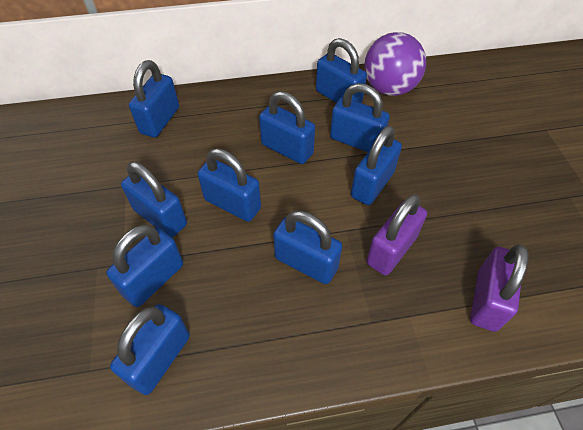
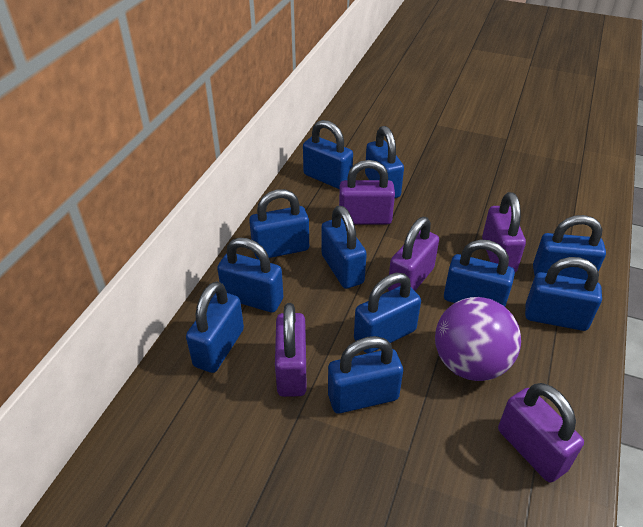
blue padlock: 10 -> 11
purple padlock: 2 -> 5

